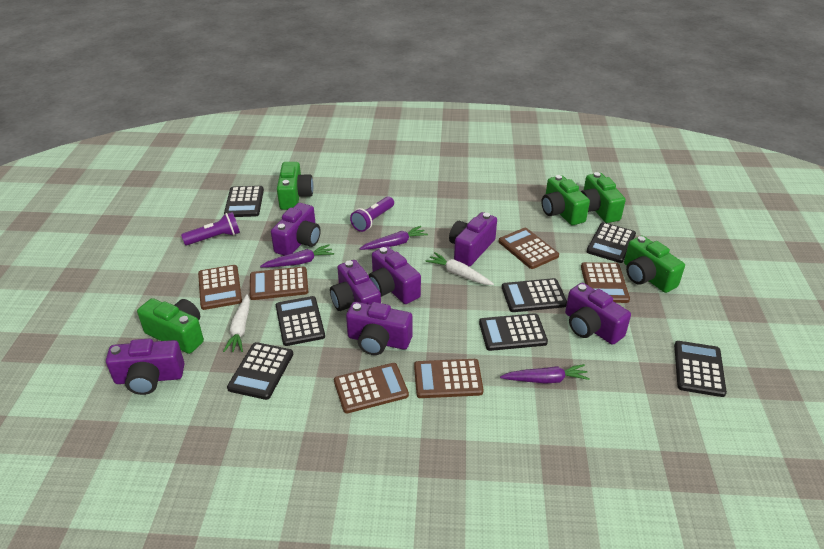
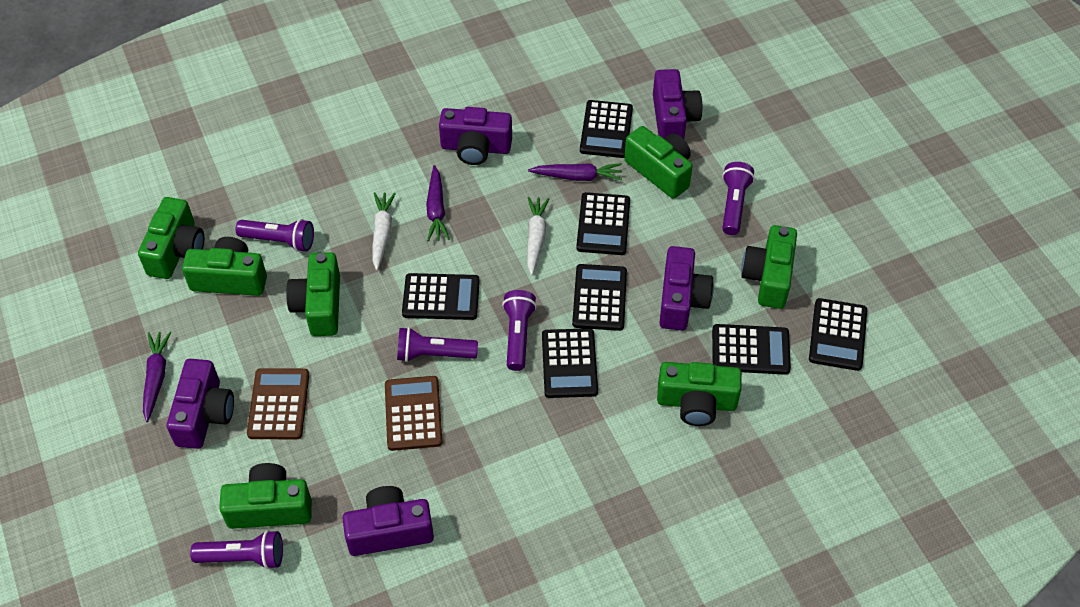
brown calculator: 6 -> 2
green camera: 5 -> 7
purple camera: 7 -> 5
purple flashlight: 2 -> 5

